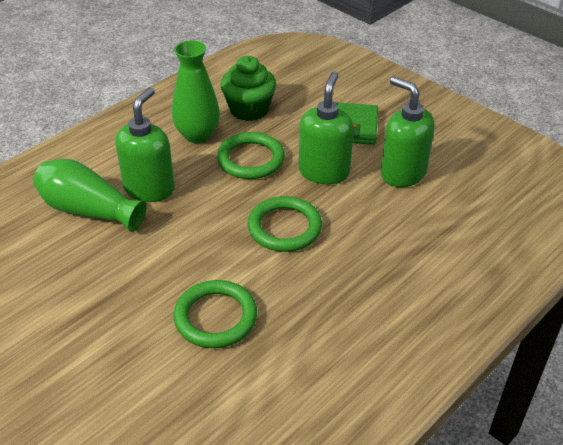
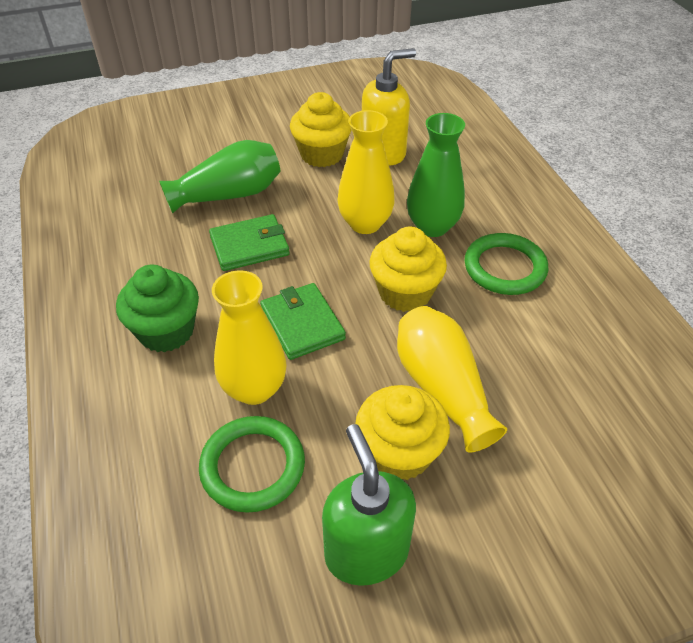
green ring: 3 -> 2
green soap dispenser: 3 -> 1
green wallet: 1 -> 2
yellow cupcake: 0 -> 3
yellow soap dispenser: 0 -> 1
yellow vase: 0 -> 3

